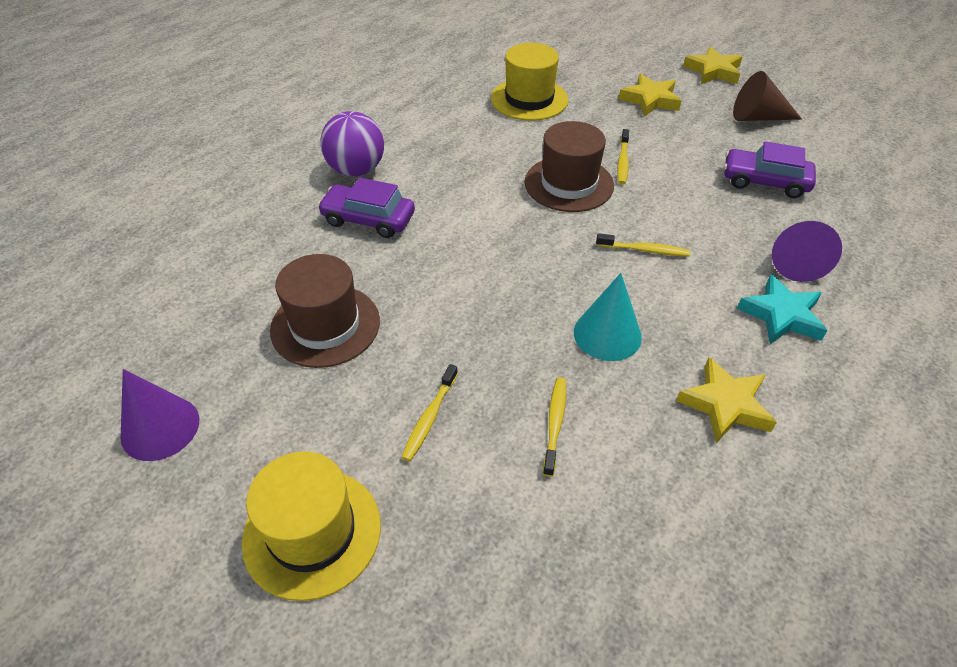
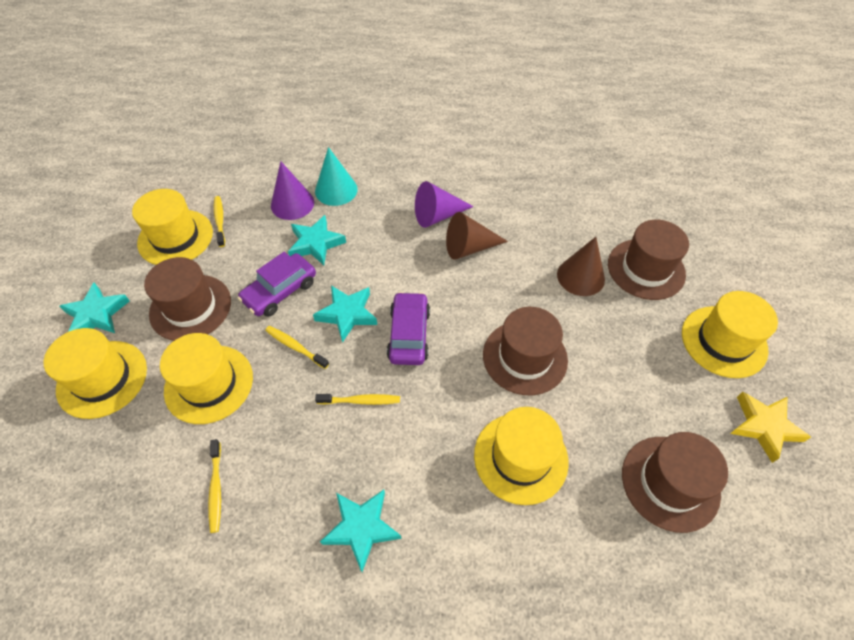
brown cone: 1 -> 2
brown hat: 2 -> 4
purple ball: 1 -> 0
turquoise star: 1 -> 4
yellow hat: 2 -> 5
yellow star: 3 -> 1

